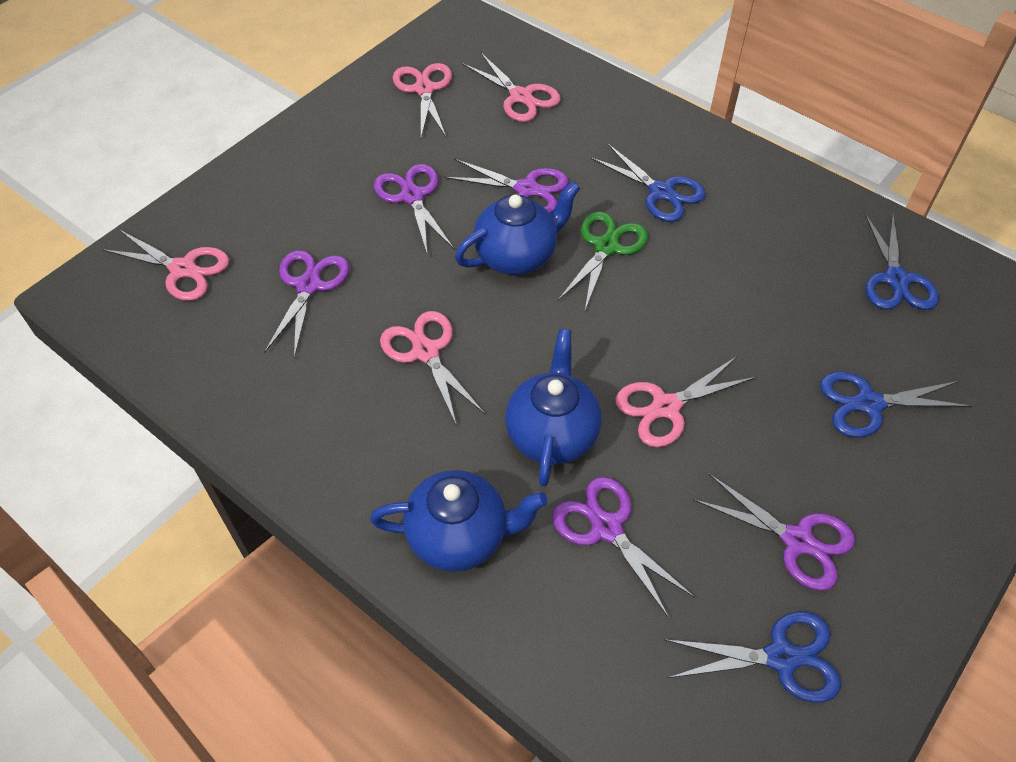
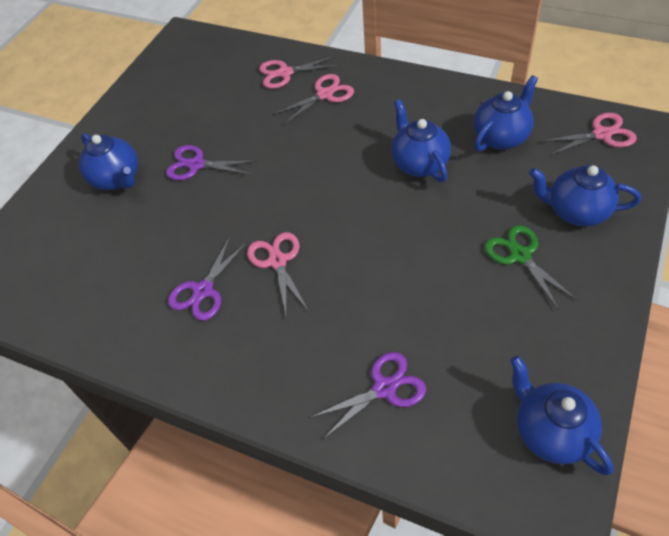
blue scissors: 4 -> 0
blue teapot: 3 -> 5
pink scissors: 5 -> 4
purple scissors: 5 -> 3

